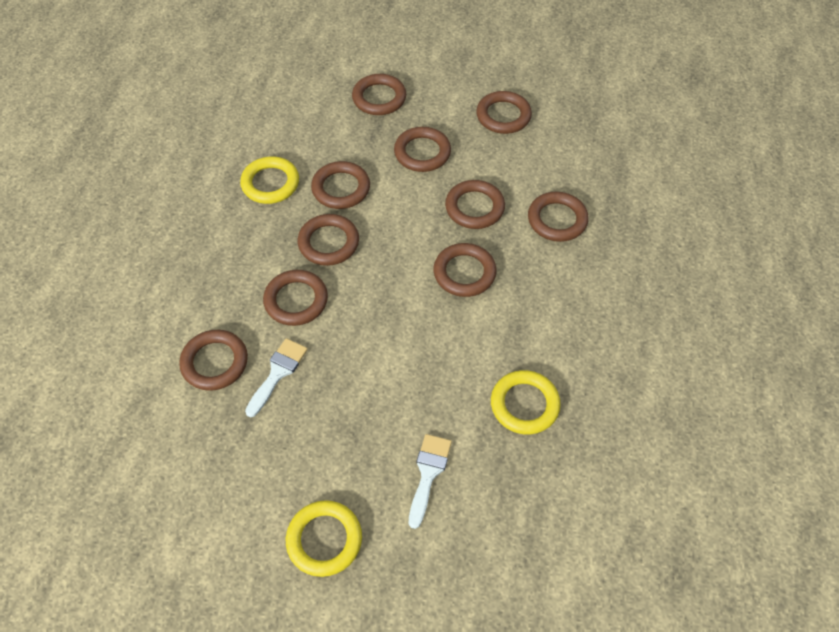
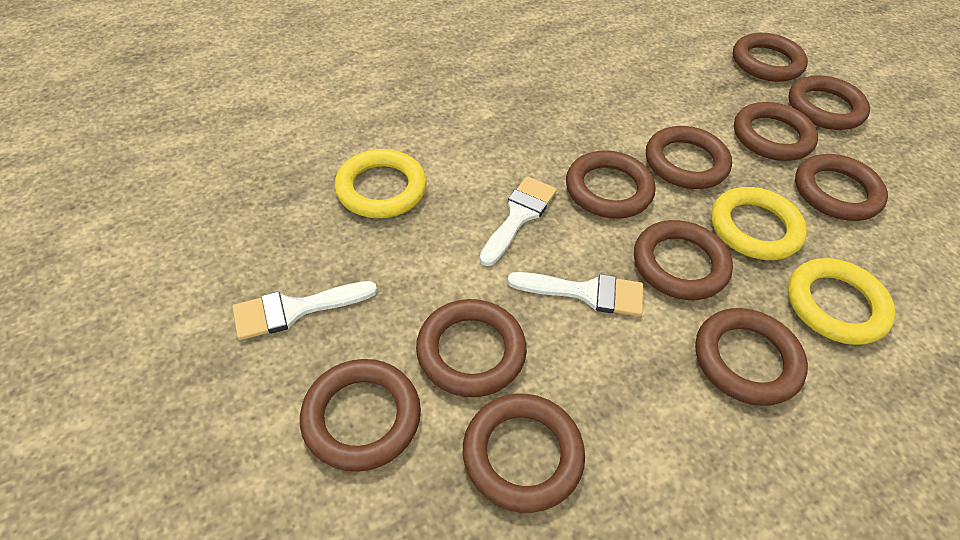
brown ring: 10 -> 11
white brush: 2 -> 3

